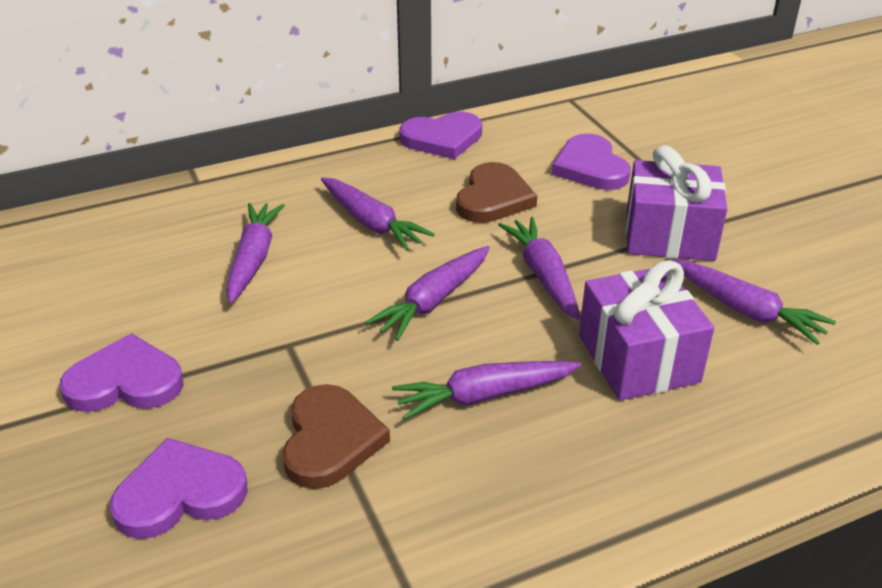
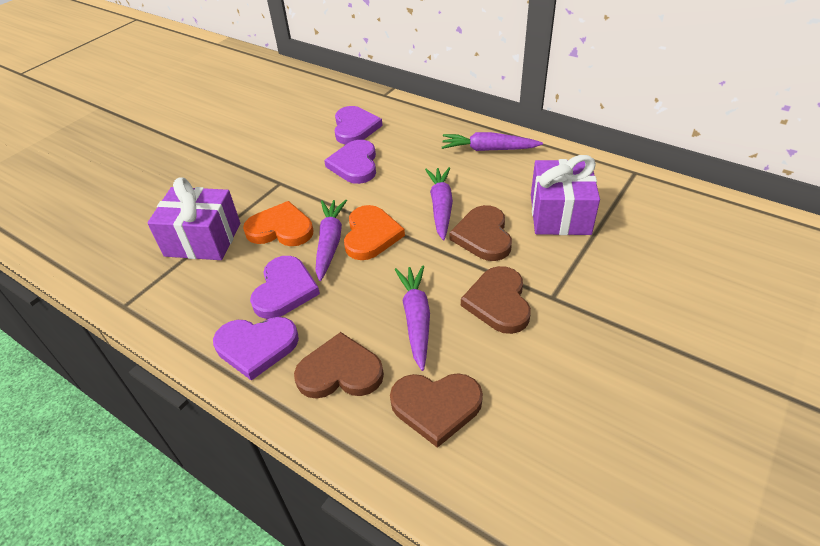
brown heart: 2 -> 4
orange heart: 0 -> 2
purple carrot: 6 -> 4

